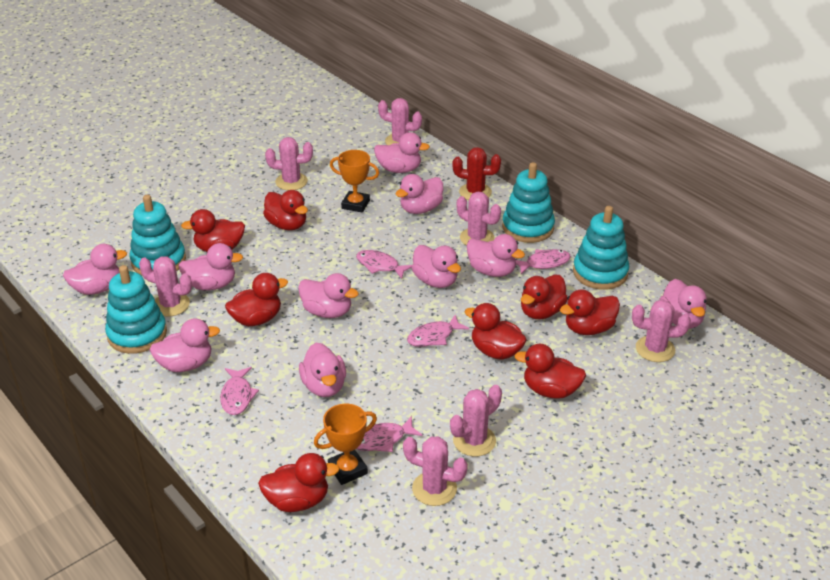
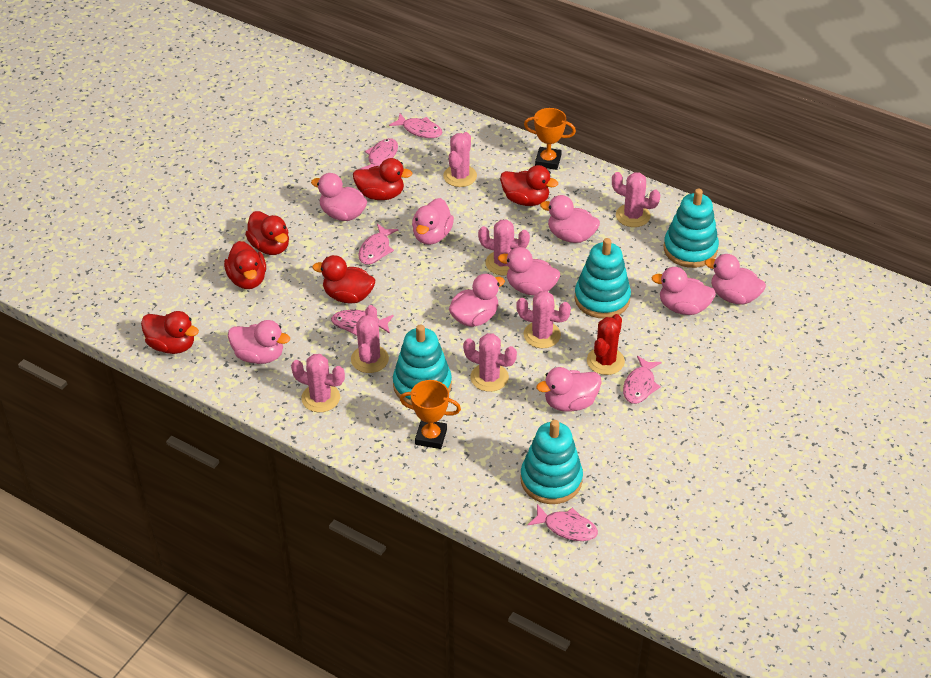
pink duck: 10 -> 9
pink fish: 5 -> 6
red duck: 8 -> 6

